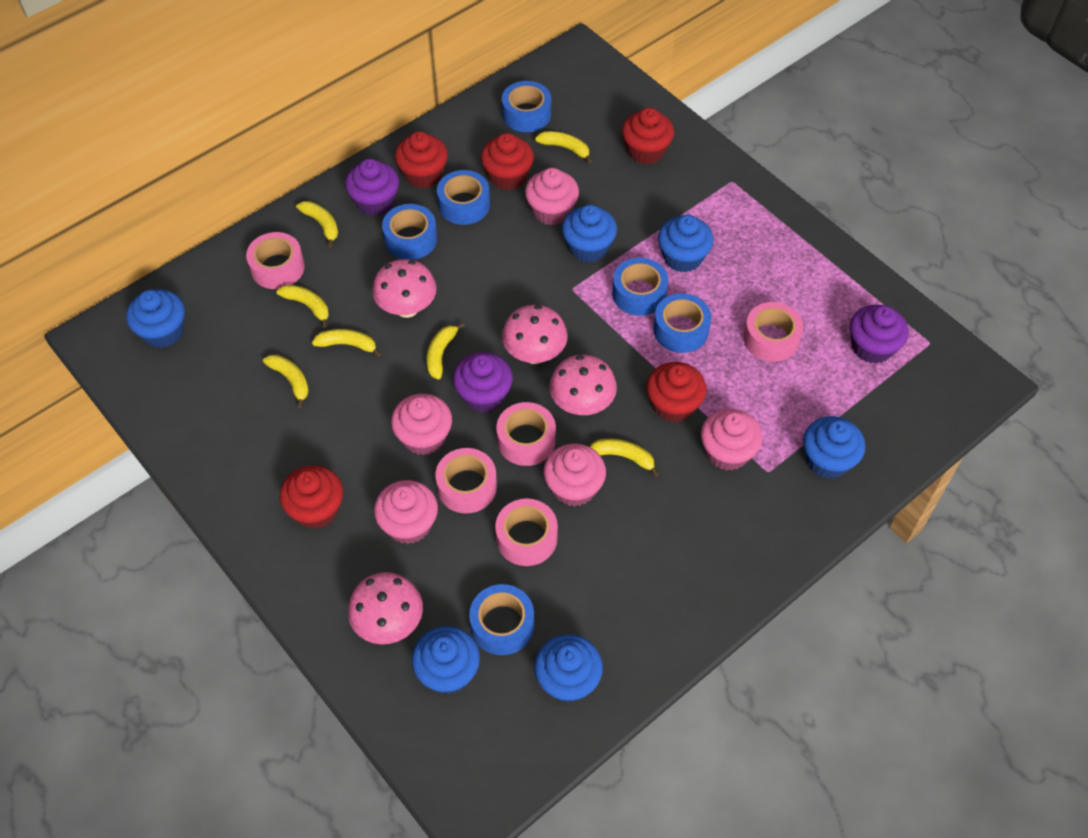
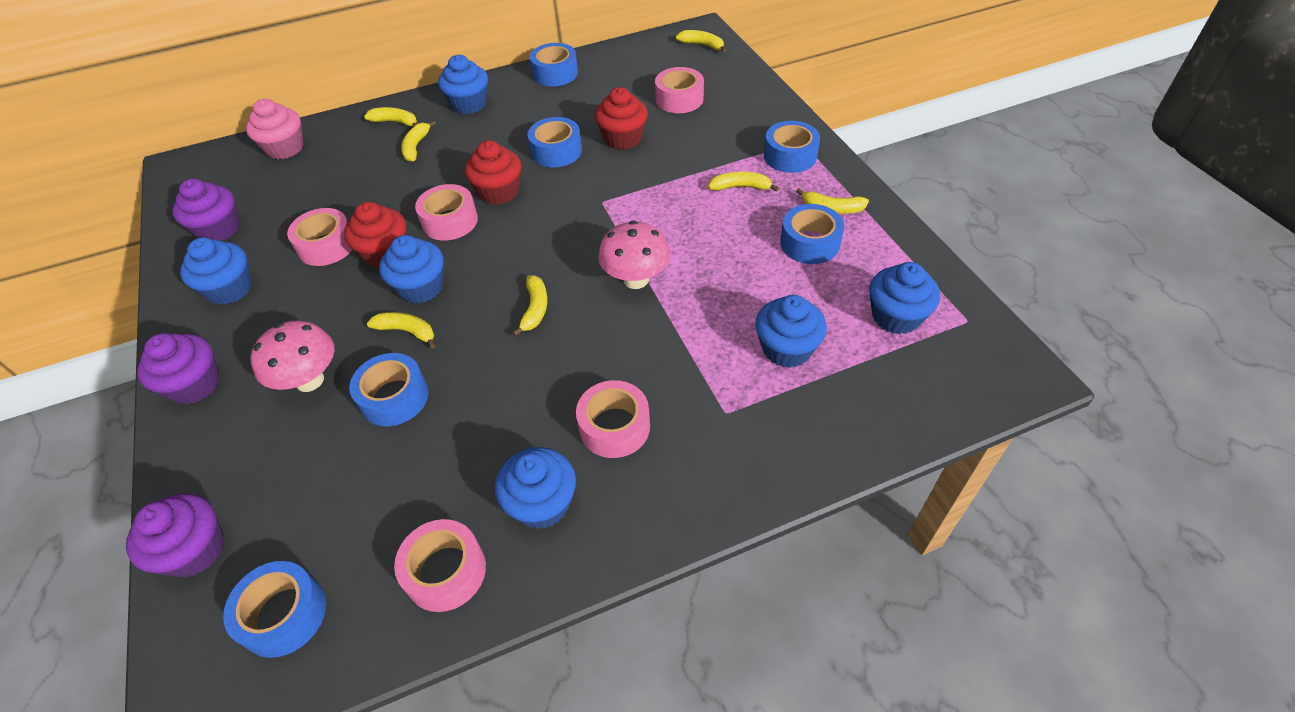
pink cupcake: 5 -> 1
pink mushroom: 4 -> 2
red cupcake: 5 -> 3

